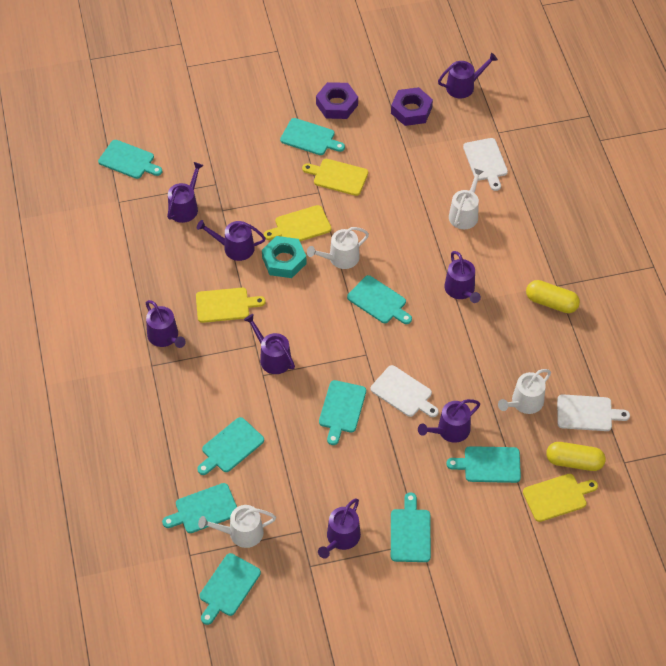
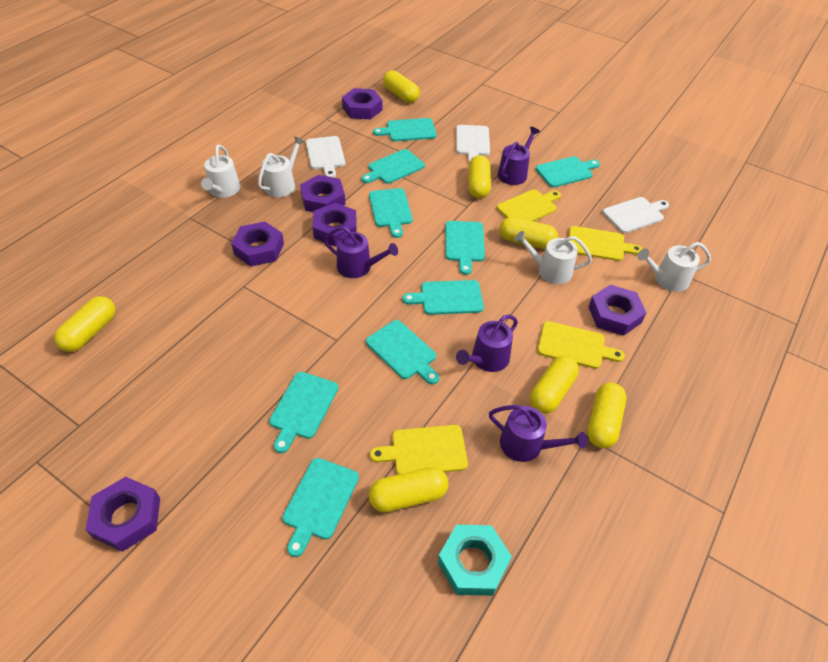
purple nut: 2 -> 6
purple watering can: 8 -> 4
yellow capsule: 2 -> 7

